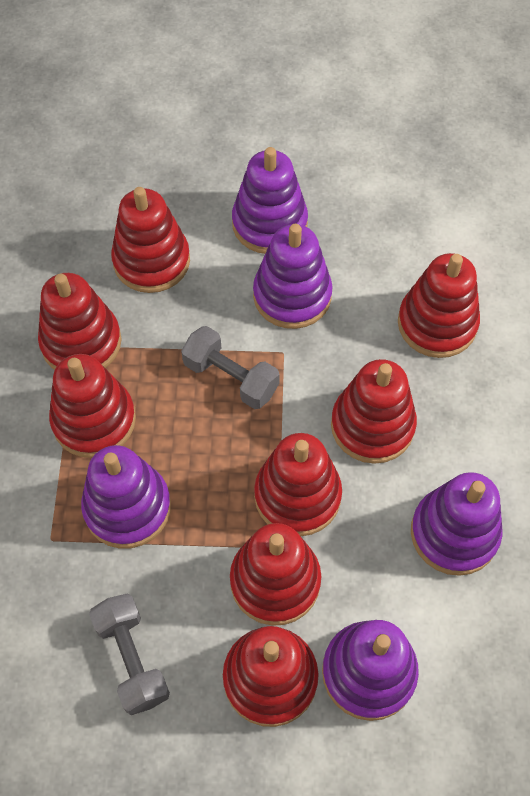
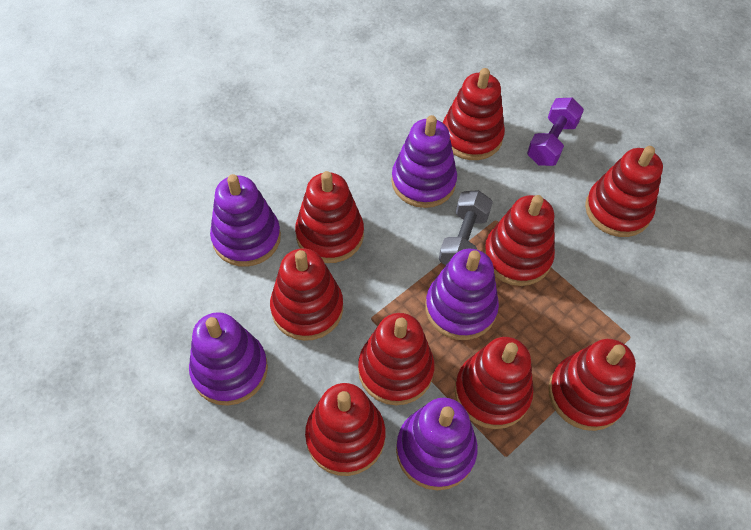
grey dumbbell: 2 -> 1
purple dumbbell: 0 -> 1
red stacking toy: 8 -> 9

